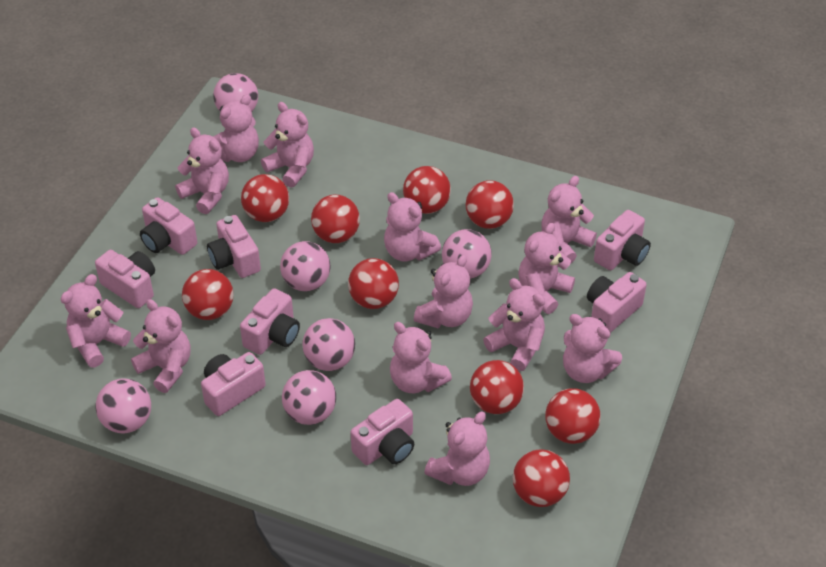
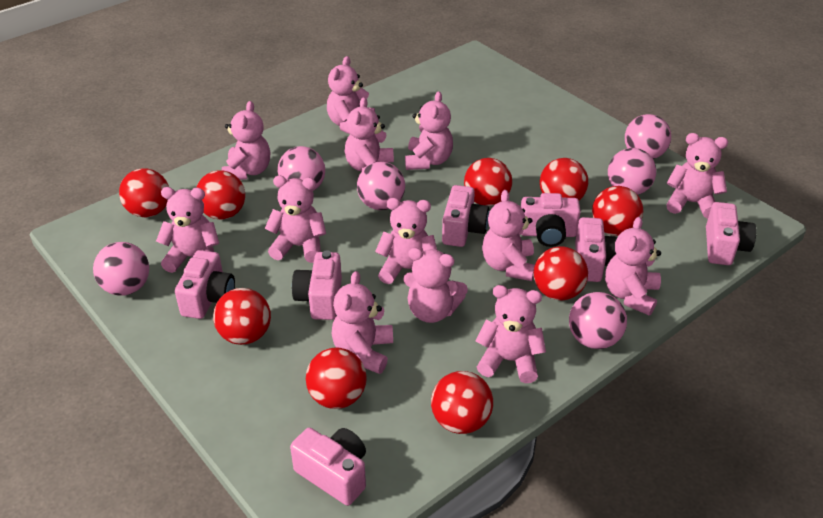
pink camera: 8 -> 7

